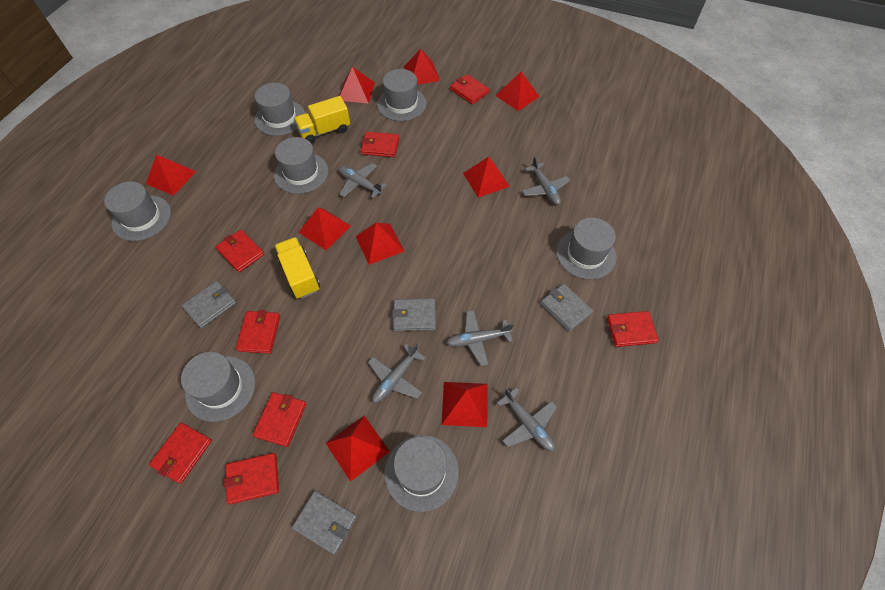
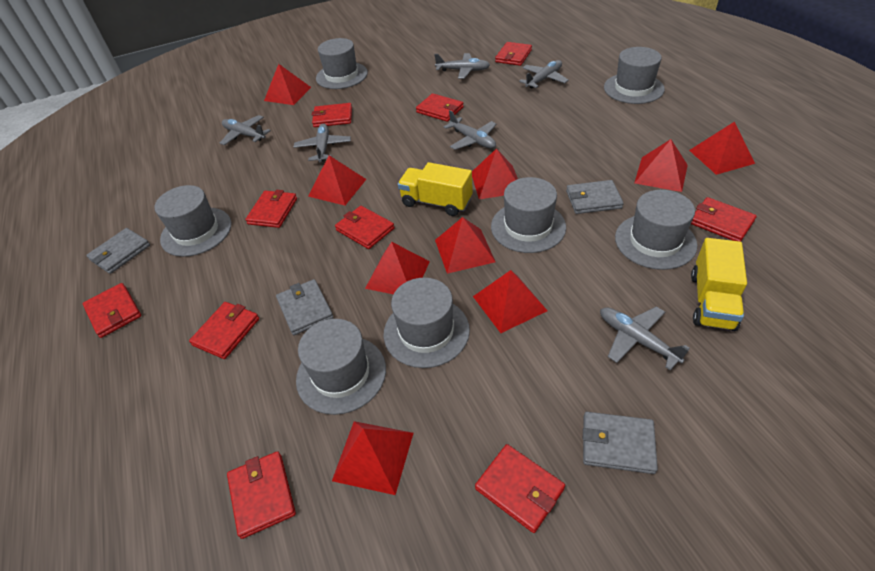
grey plane: 5 -> 6
red wallet: 8 -> 10

